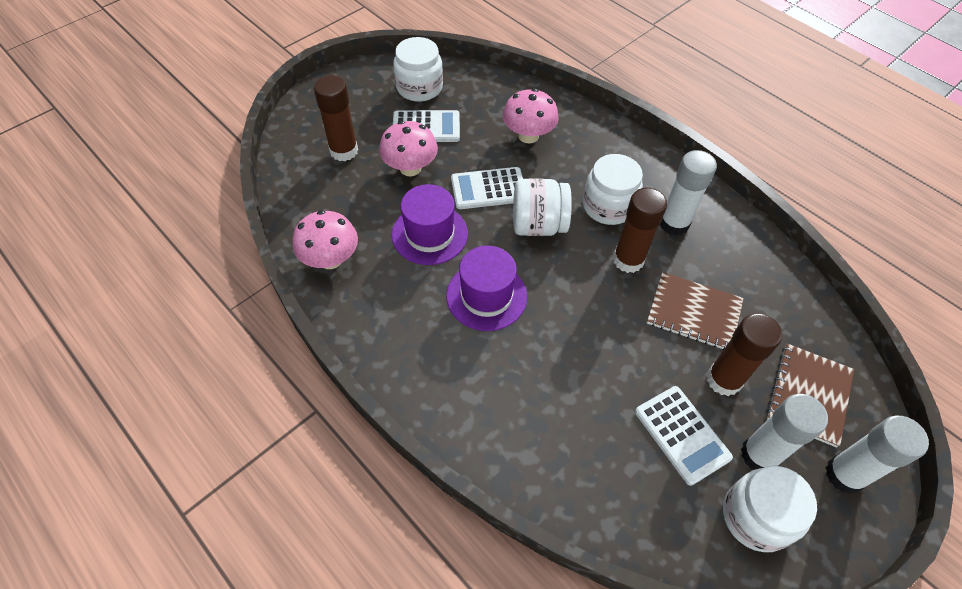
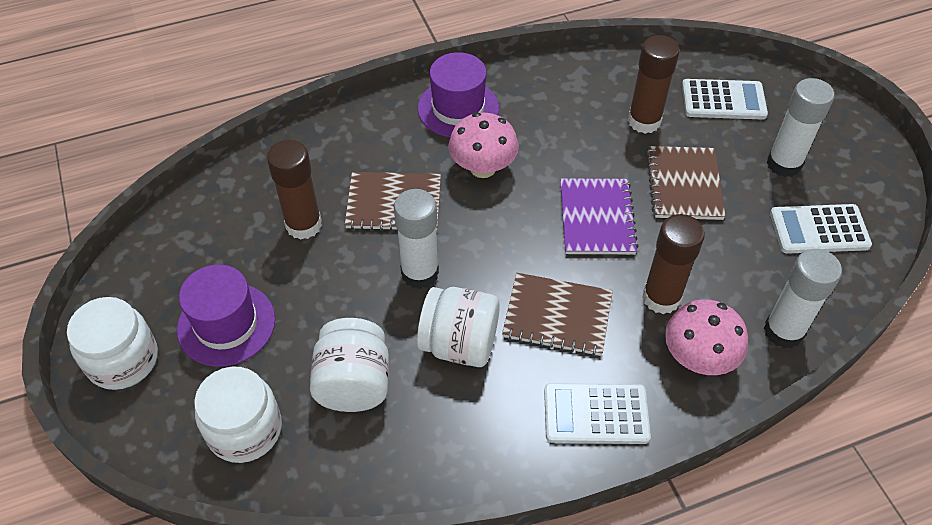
brown notebook: 2 -> 3
pink mushroom: 3 -> 2
purple notebook: 0 -> 1

